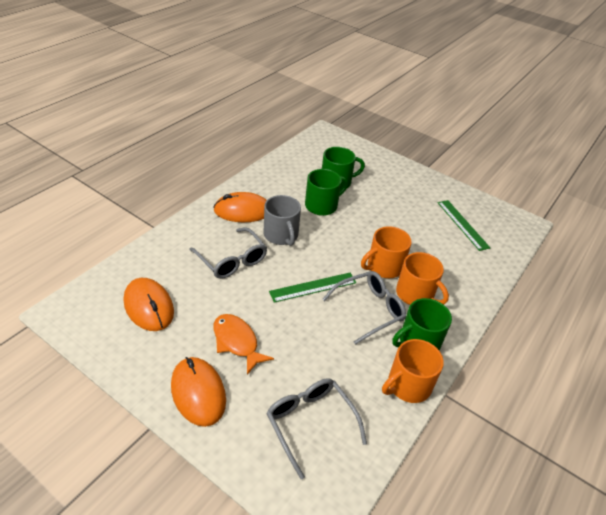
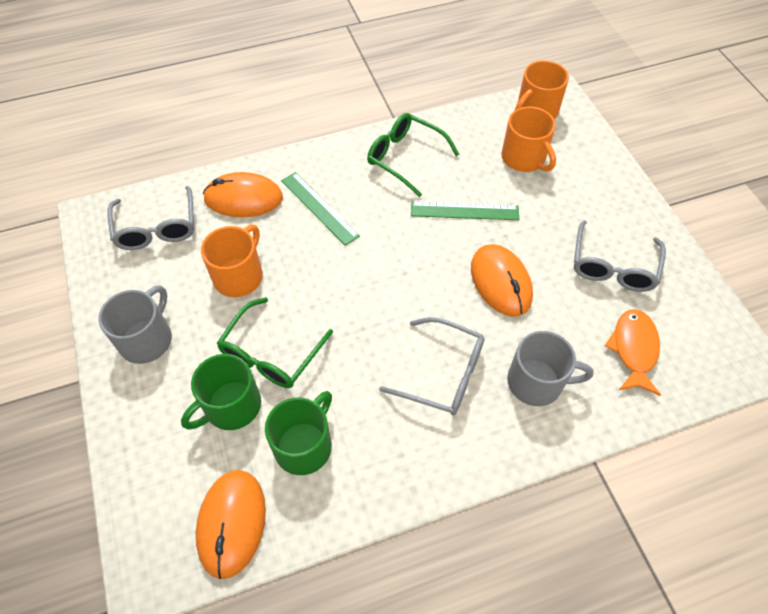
green glasses: 0 -> 2
green mug: 3 -> 2
grey mug: 1 -> 2

